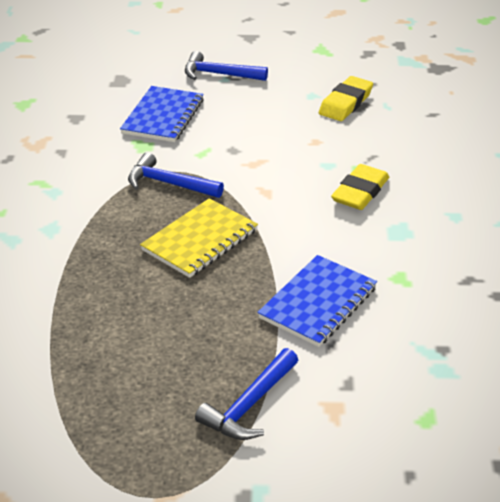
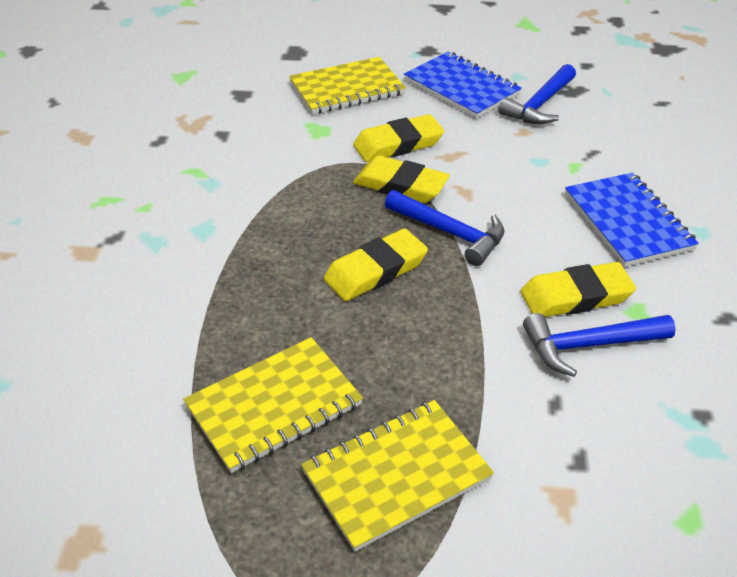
yellow eraser: 2 -> 4
yellow notebook: 1 -> 3

